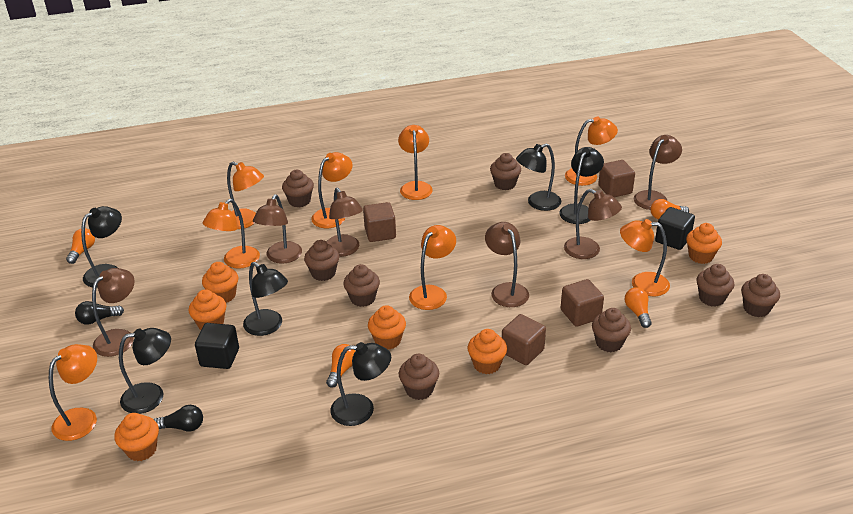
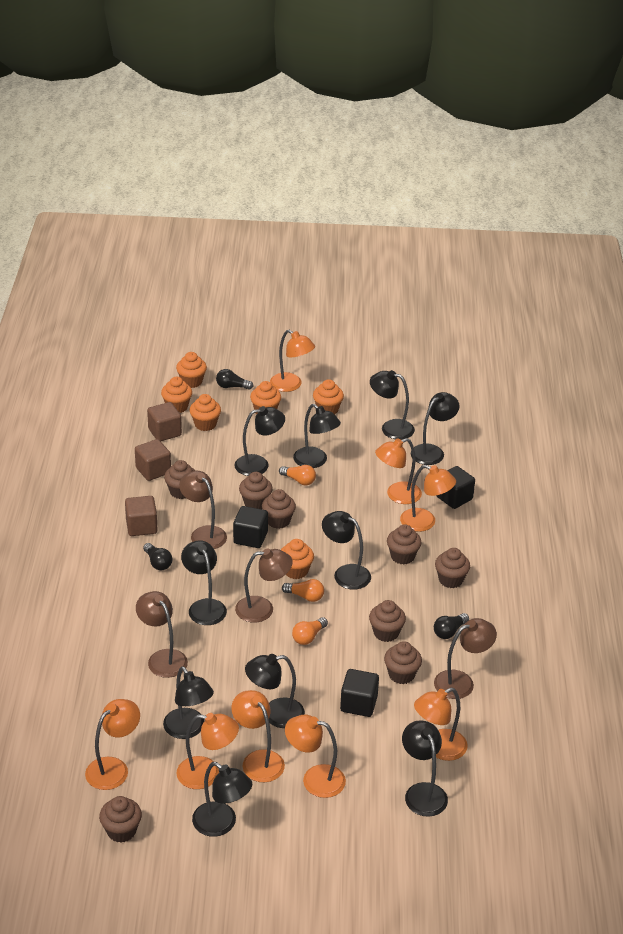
black cube: 2 -> 3
black lamp: 6 -> 10
black light bulb: 2 -> 3
brown cube: 4 -> 3
brown lamp: 6 -> 4
orange light bulb: 4 -> 3

